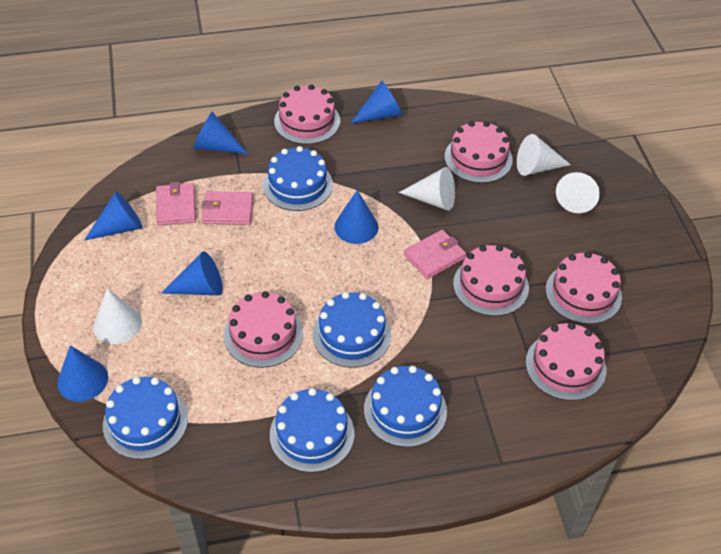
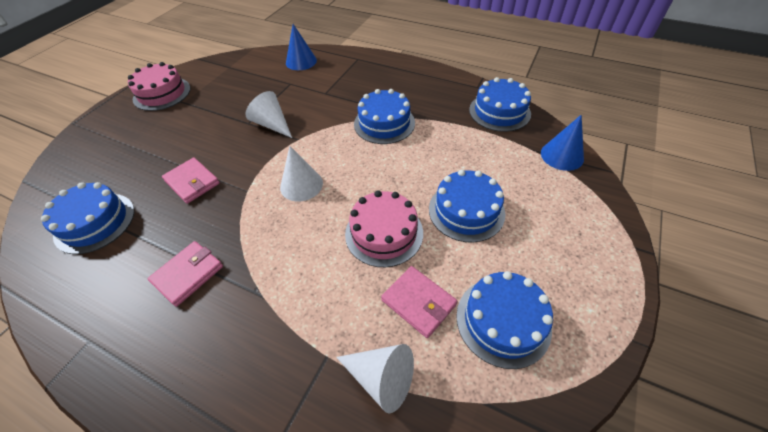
blue cone: 6 -> 2
pink cake: 6 -> 2
white cone: 4 -> 3

